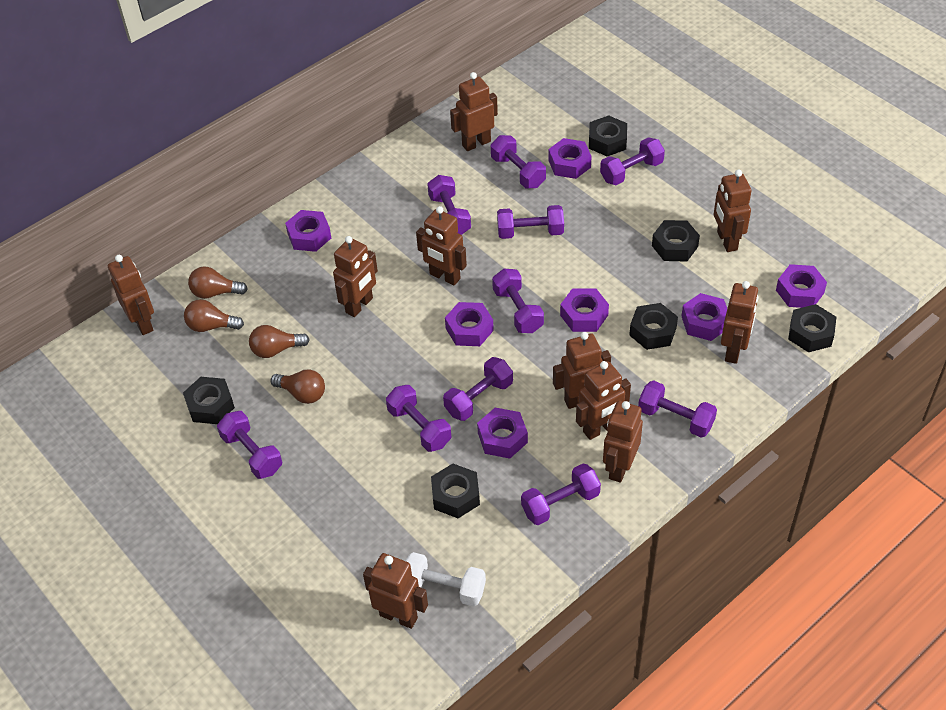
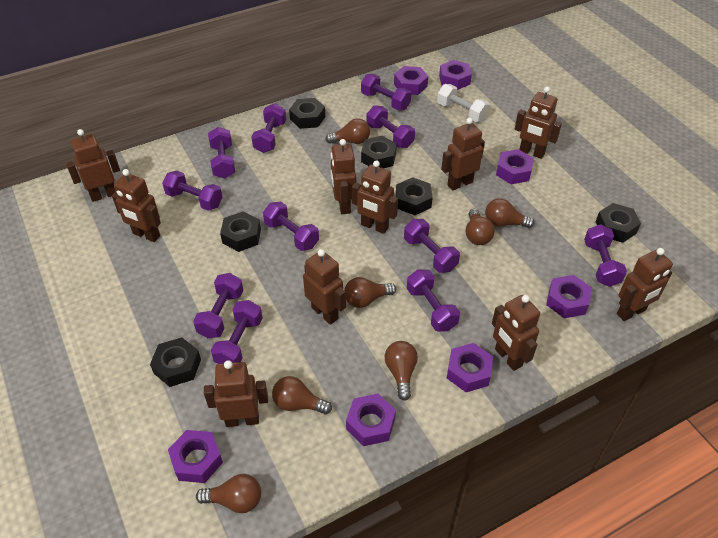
brown light bulb: 4 -> 7
purple dumbbell: 10 -> 11

